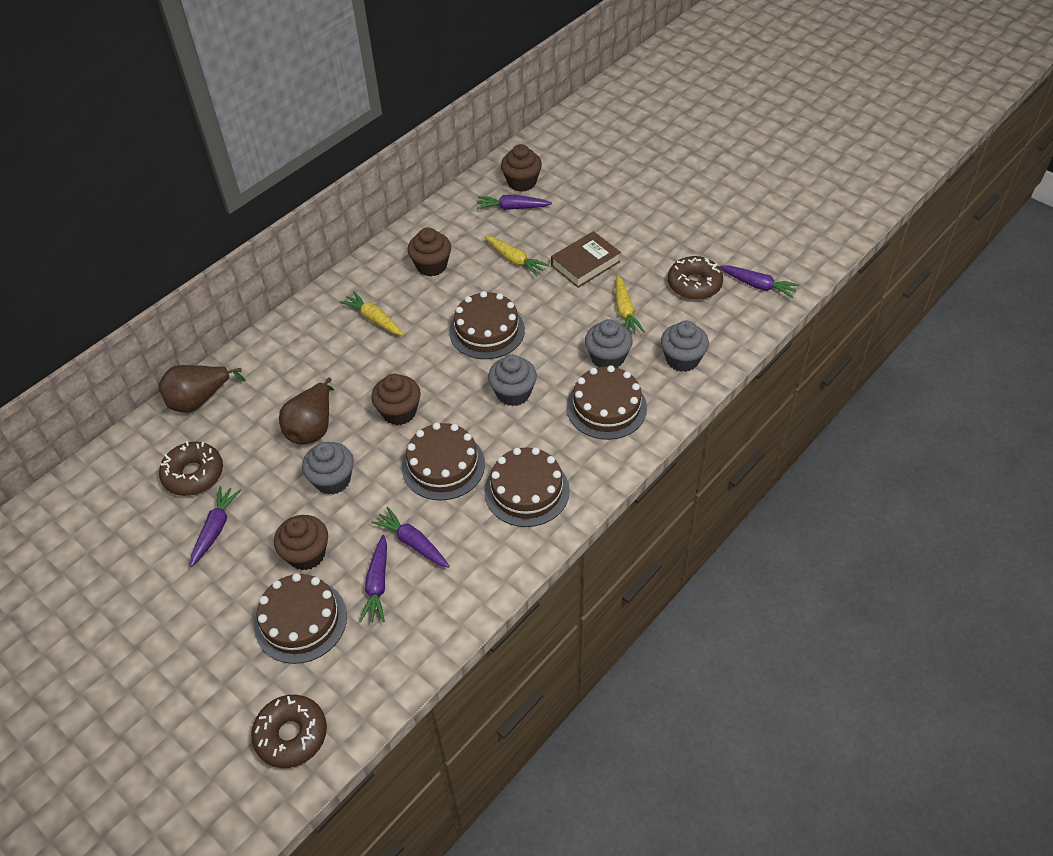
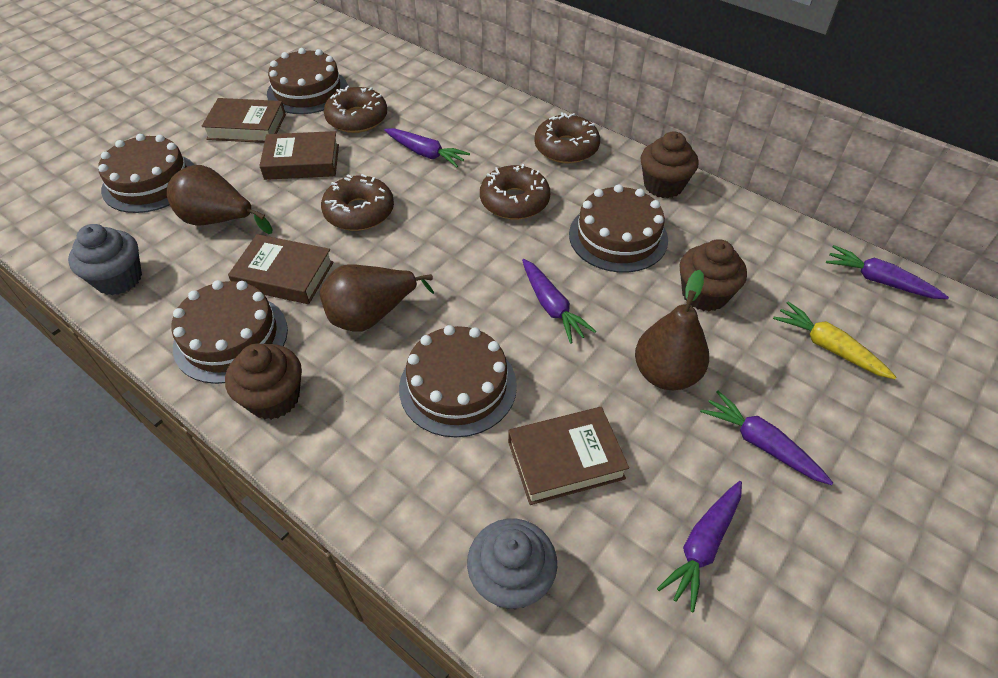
brown book: 1 -> 4
brown cupcake: 4 -> 3
brown donut: 3 -> 4
brown pear: 2 -> 3
grey cupcake: 4 -> 2
yellow carrot: 3 -> 1

